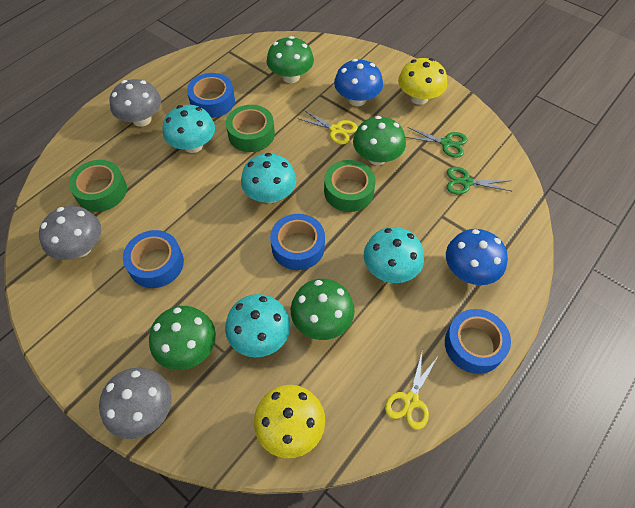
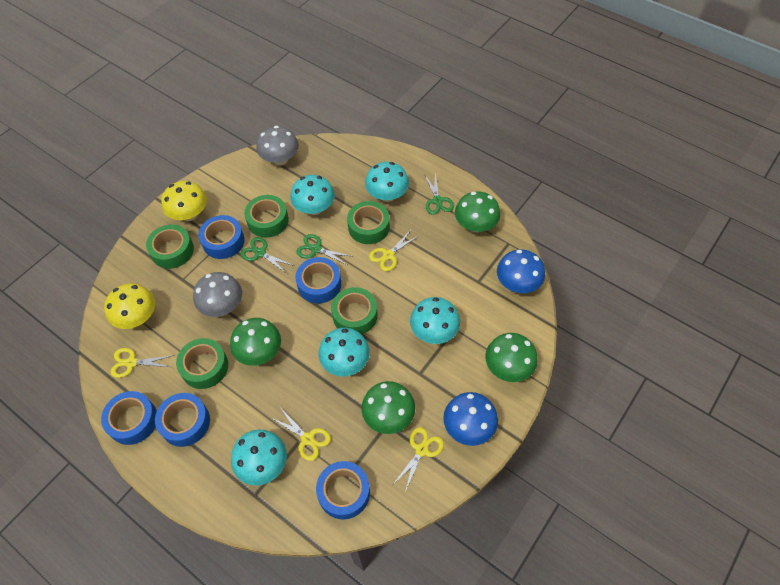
blue tape: 4 -> 5
green scissors: 2 -> 3
green tape: 3 -> 5
grey mushroom: 3 -> 2
turquoise mushroom: 4 -> 5
yellow scissors: 2 -> 4

